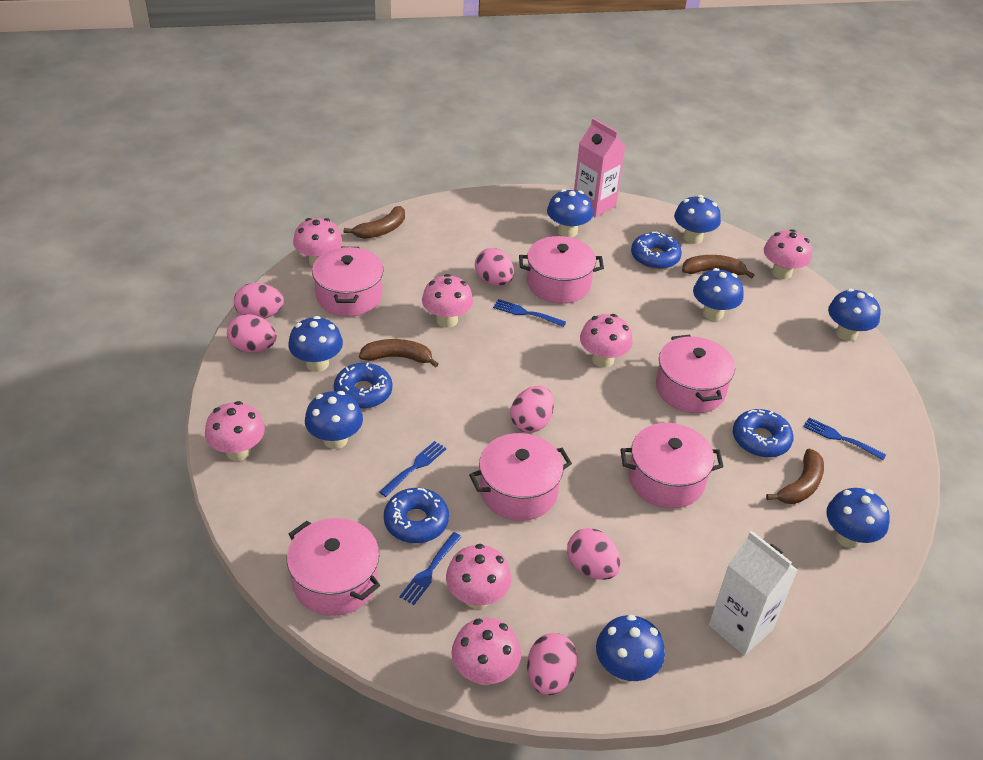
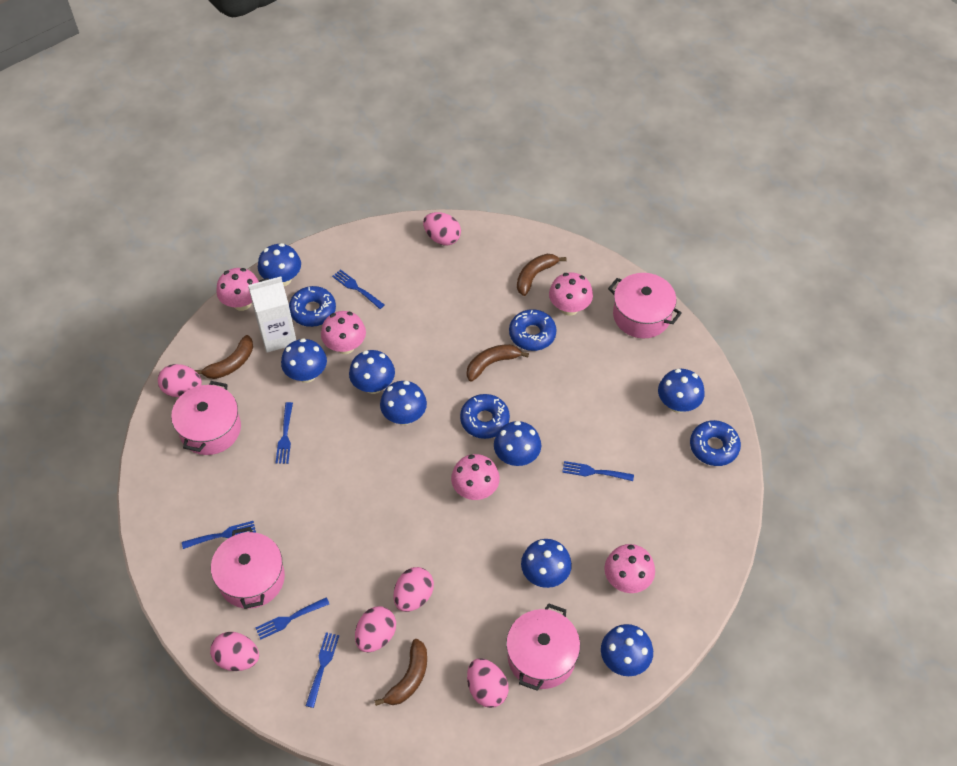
blue fork: 4 -> 6
pink carton: 1 -> 0
pink mushroom: 7 -> 5
pink pot: 6 -> 4

